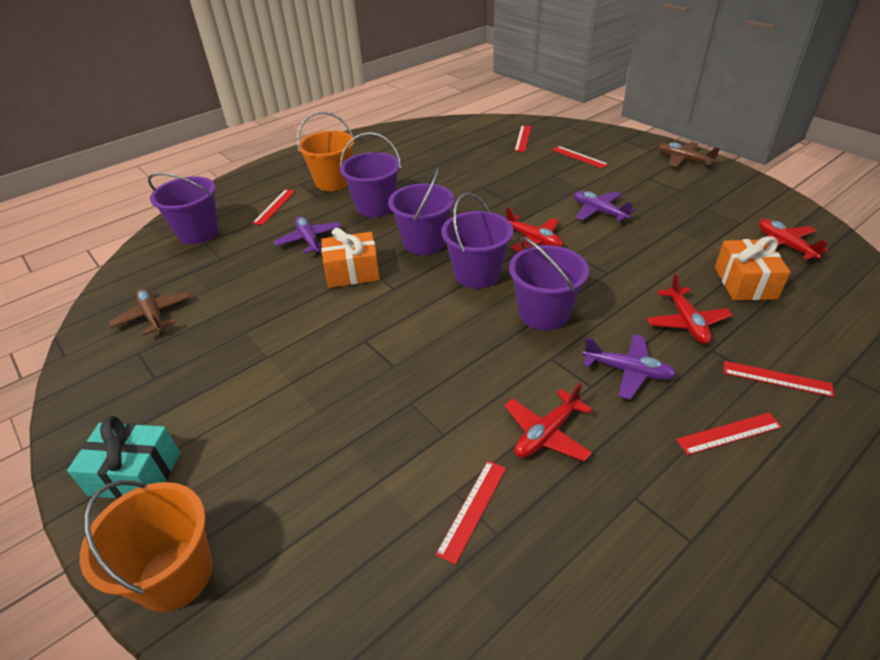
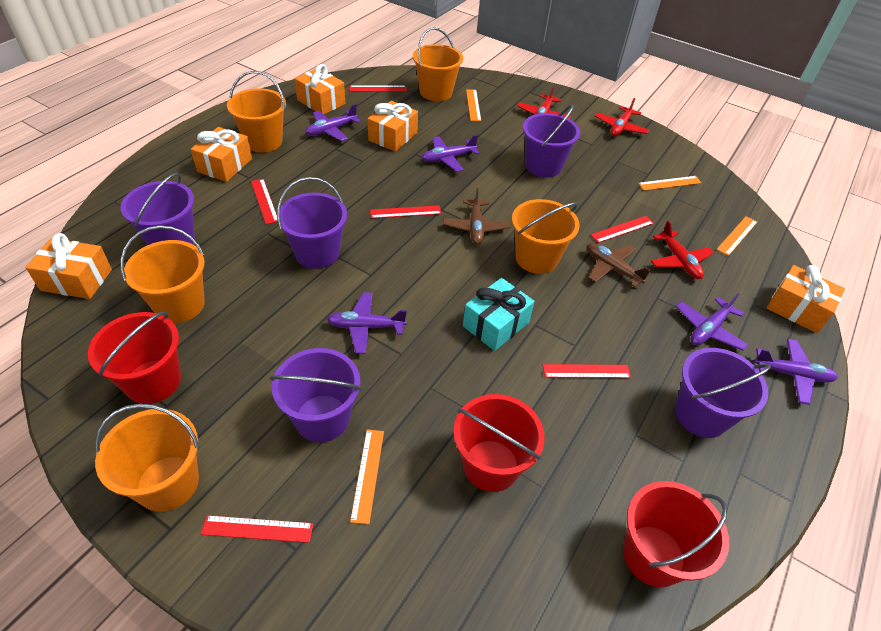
orange bucket: 2 -> 5
orange gift: 2 -> 5
orange ruler: 0 -> 4
purple plane: 3 -> 5
red bucket: 0 -> 3
red plane: 4 -> 3

